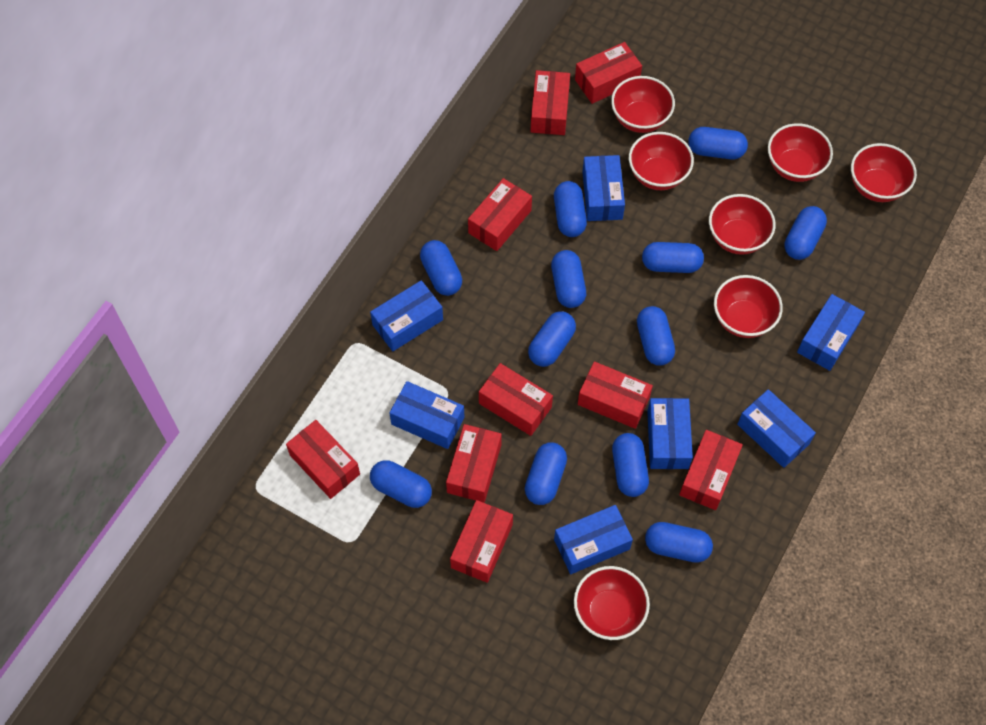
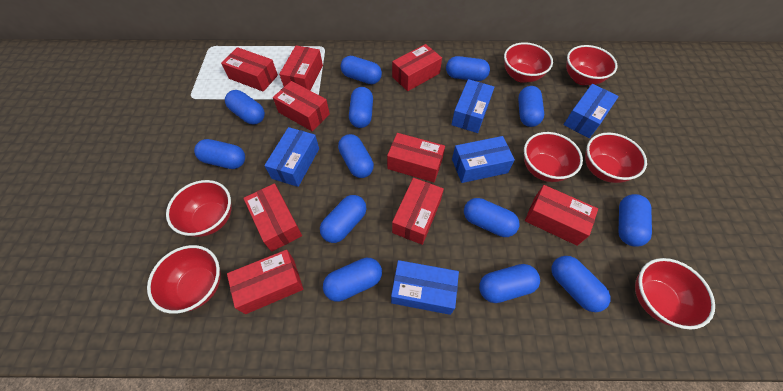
blue box: 7 -> 5
blue capsule: 12 -> 13

